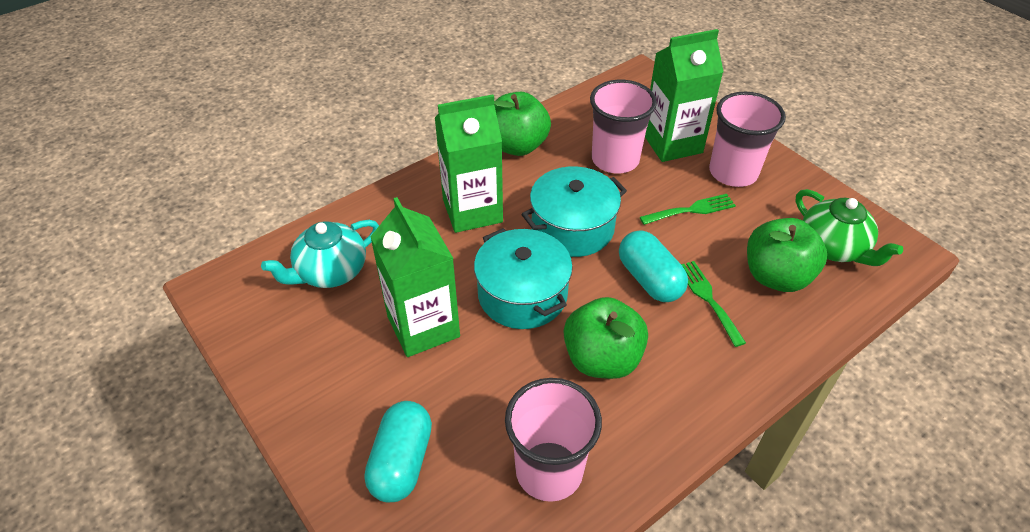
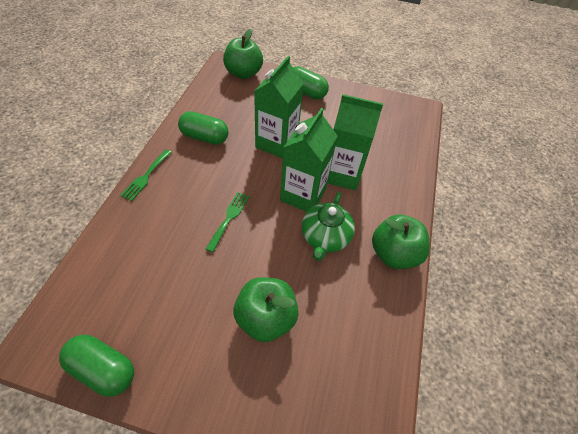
green capsule: 0 -> 3
pink cup: 3 -> 0
turquoise capsule: 2 -> 0
turquoise pot: 2 -> 0
turquoise teapot: 1 -> 0

